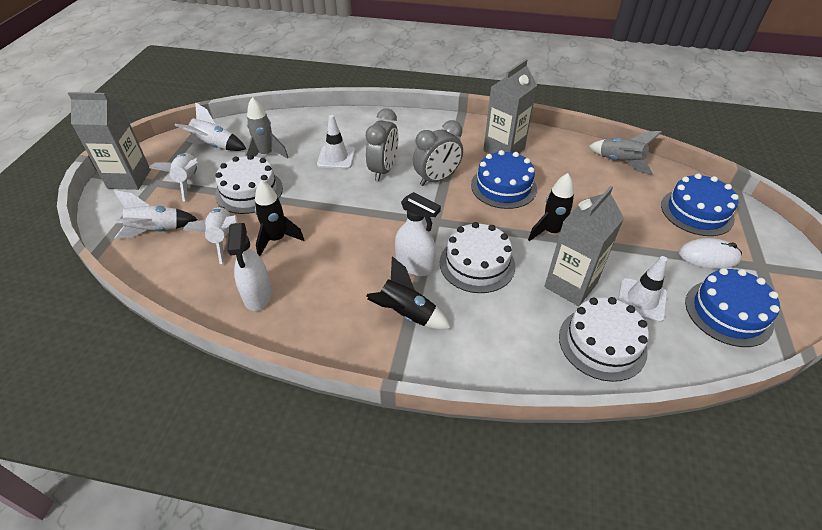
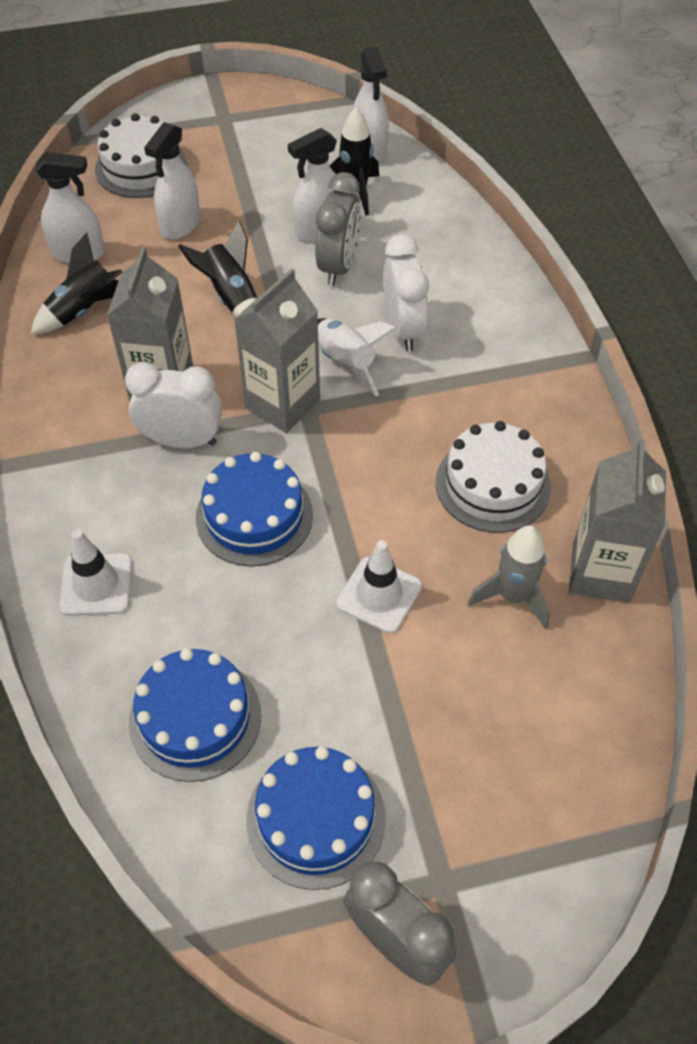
grey rocket: 2 -> 1
white cake: 3 -> 2
white clock: 0 -> 2
white mouse: 1 -> 0
white rocket: 4 -> 1
white spray bottle: 2 -> 4

